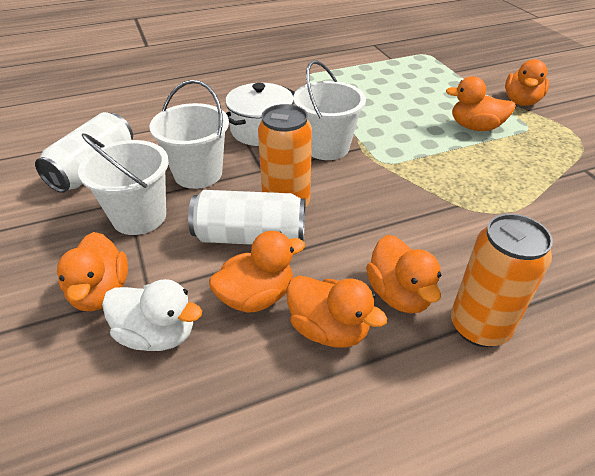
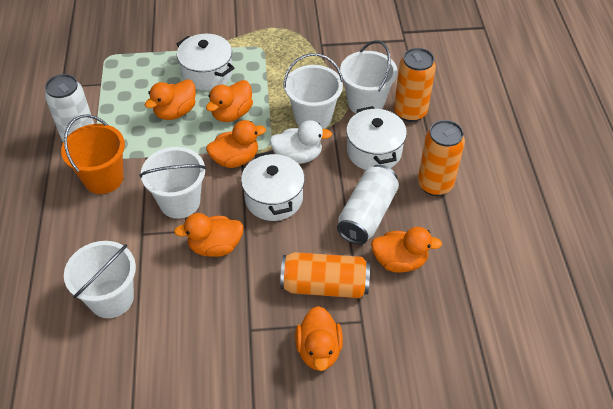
orange bucket: 0 -> 1
orange can: 2 -> 3
white bucket: 3 -> 4
white pot: 1 -> 3

